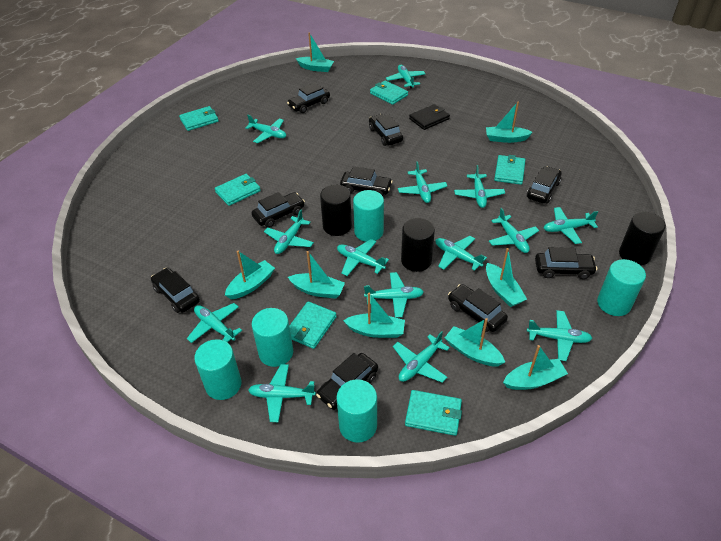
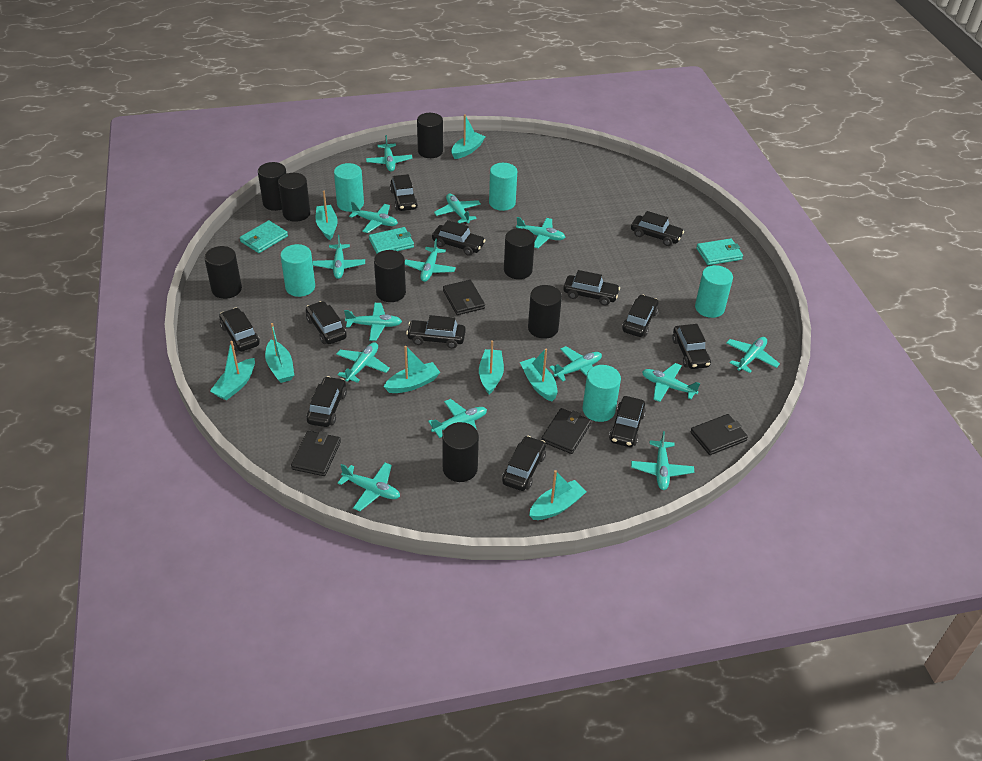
black car: 9 -> 12
black cylinder: 3 -> 8
black wallet: 1 -> 4
turquoise wallet: 6 -> 3

